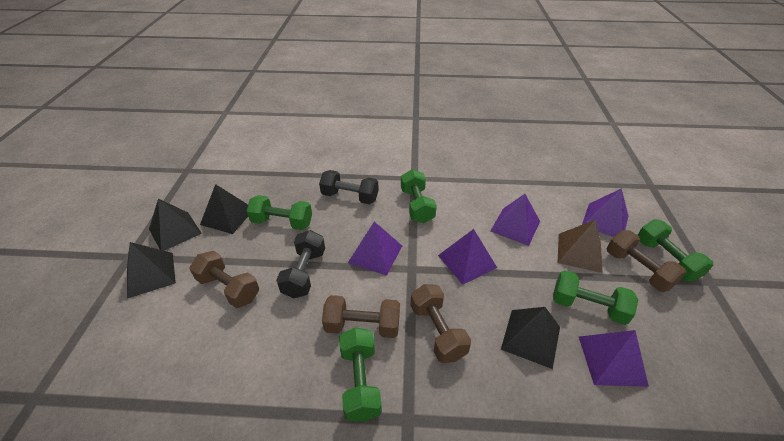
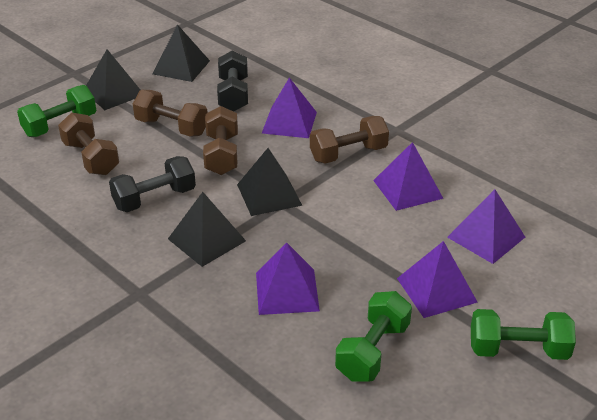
brown pyramid: 1 -> 0
green dumbbell: 5 -> 3

